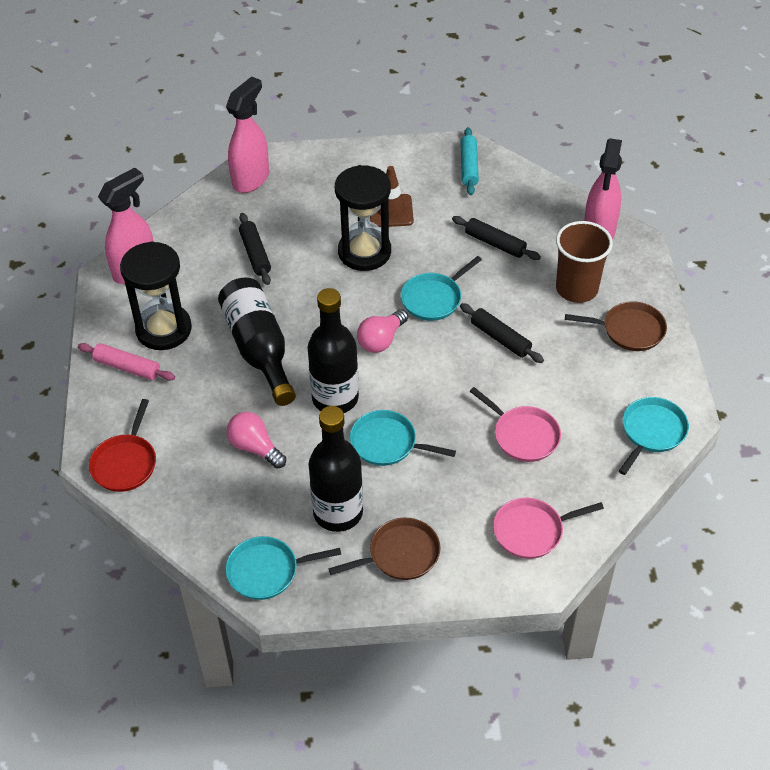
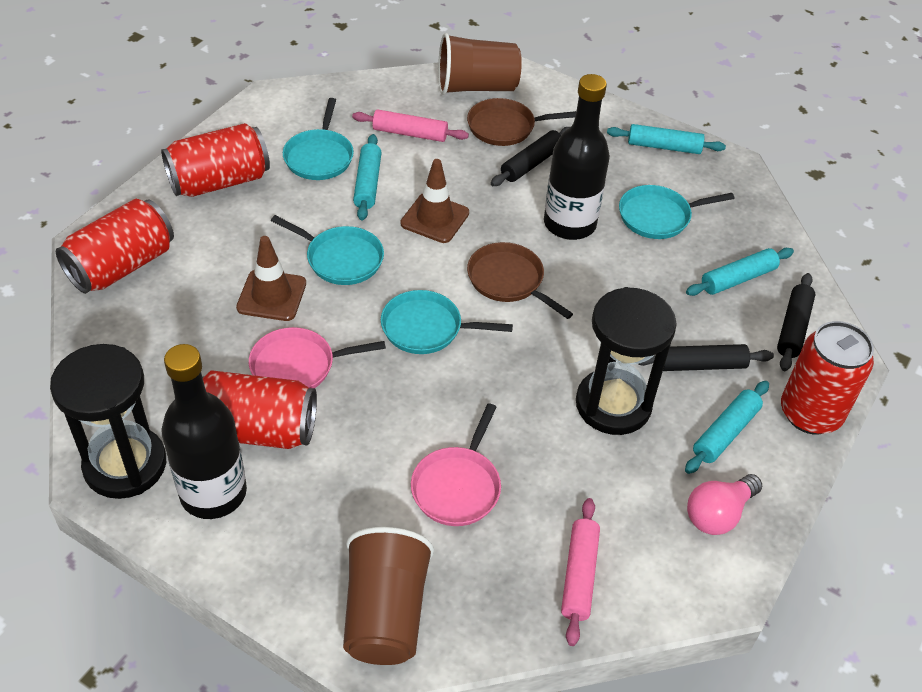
black bottle: 3 -> 2
brown cup: 1 -> 2
brown traffic cone: 1 -> 2
pink light bulb: 2 -> 1
pink rolling pin: 1 -> 2
pink spray bottle: 3 -> 0
red can: 0 -> 4
red pan: 1 -> 0
turquoise rolling pin: 1 -> 4

